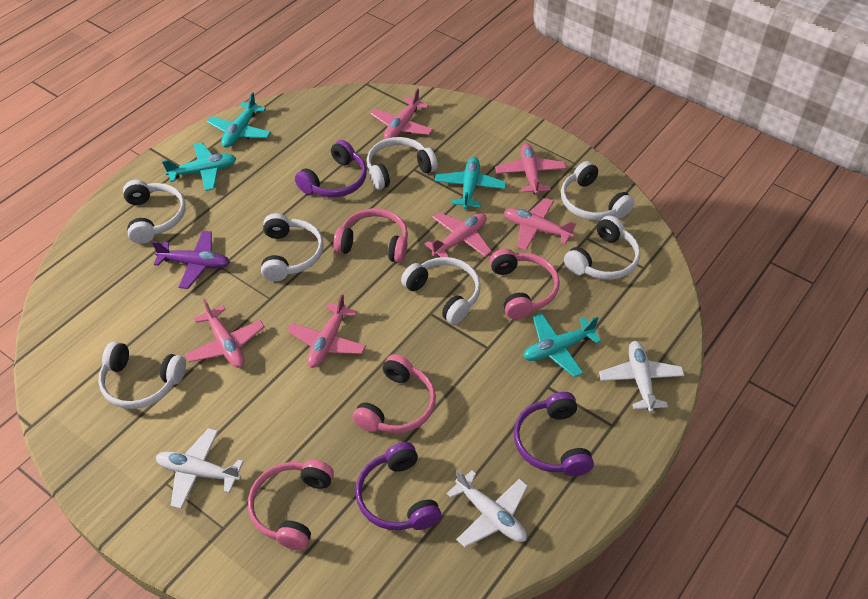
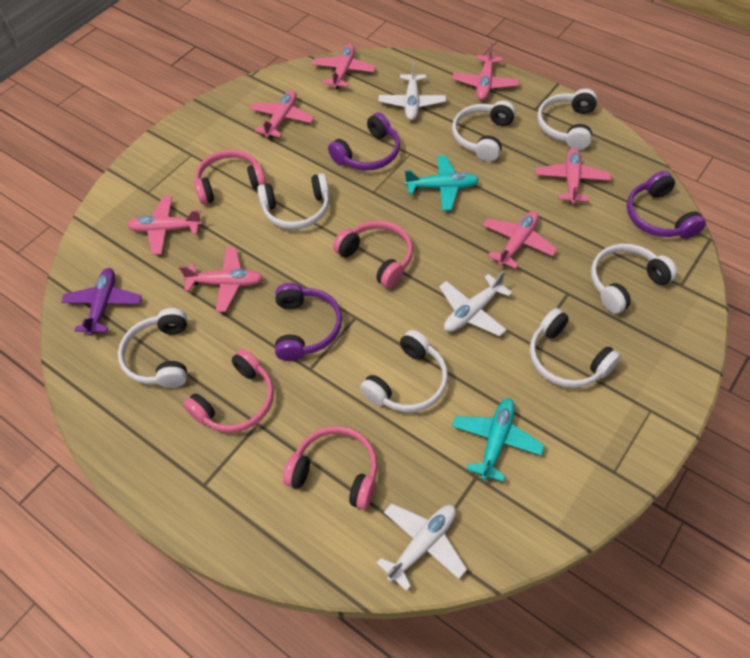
pink plane: 6 -> 7
turquoise plane: 4 -> 2

